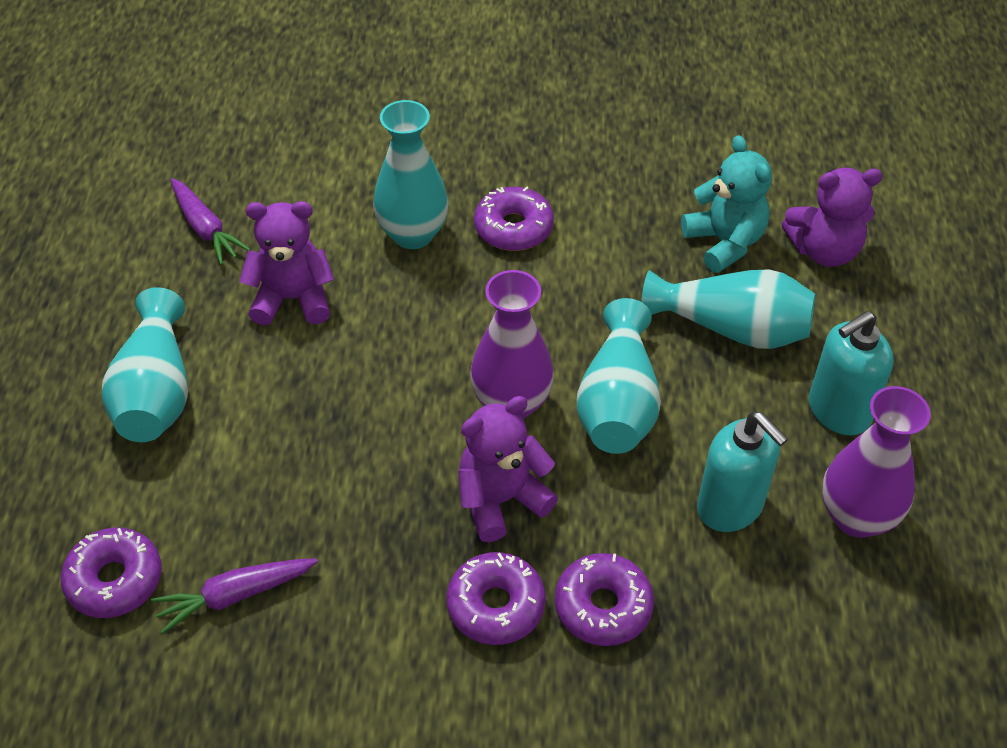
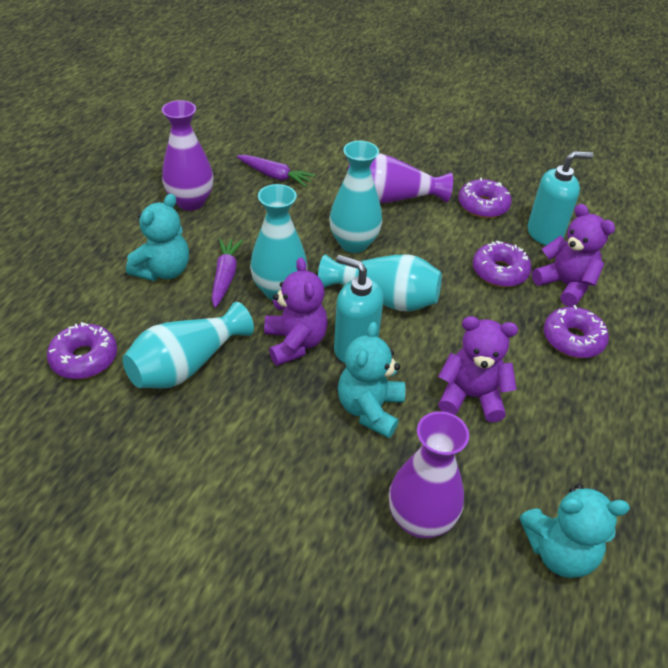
purple vase: 2 -> 3
turquoise teddy bear: 1 -> 3

